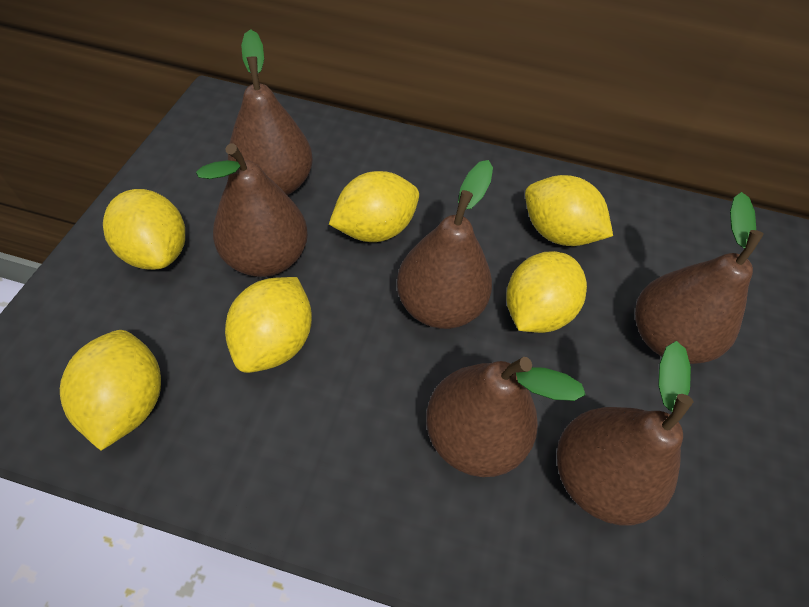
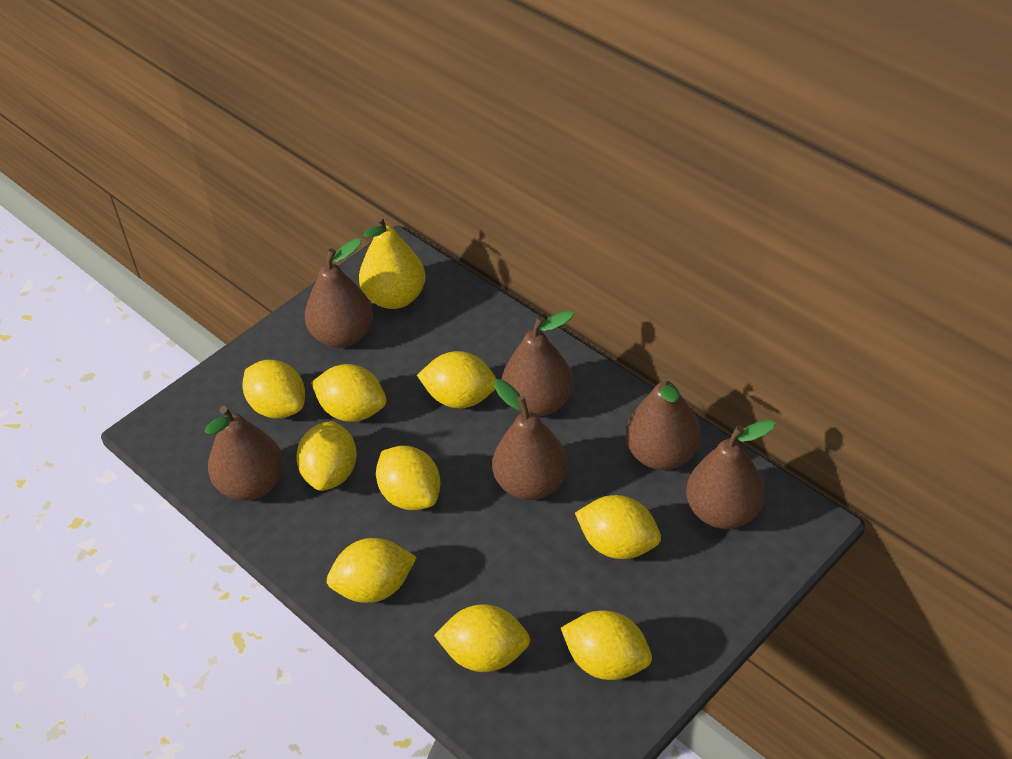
yellow lemon: 6 -> 9
yellow pear: 0 -> 1

